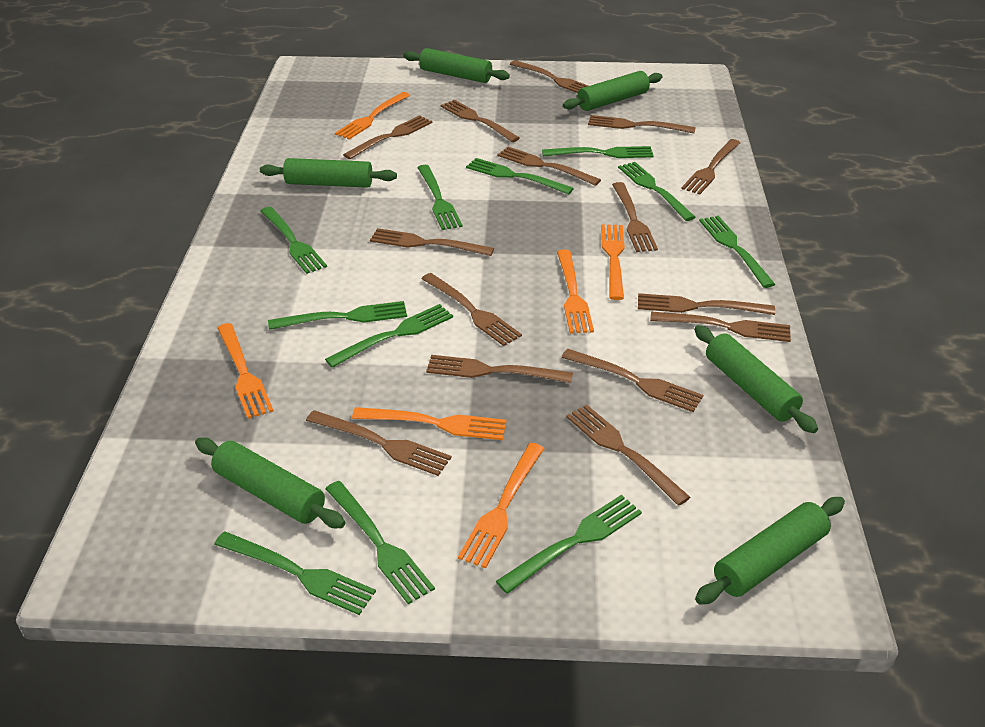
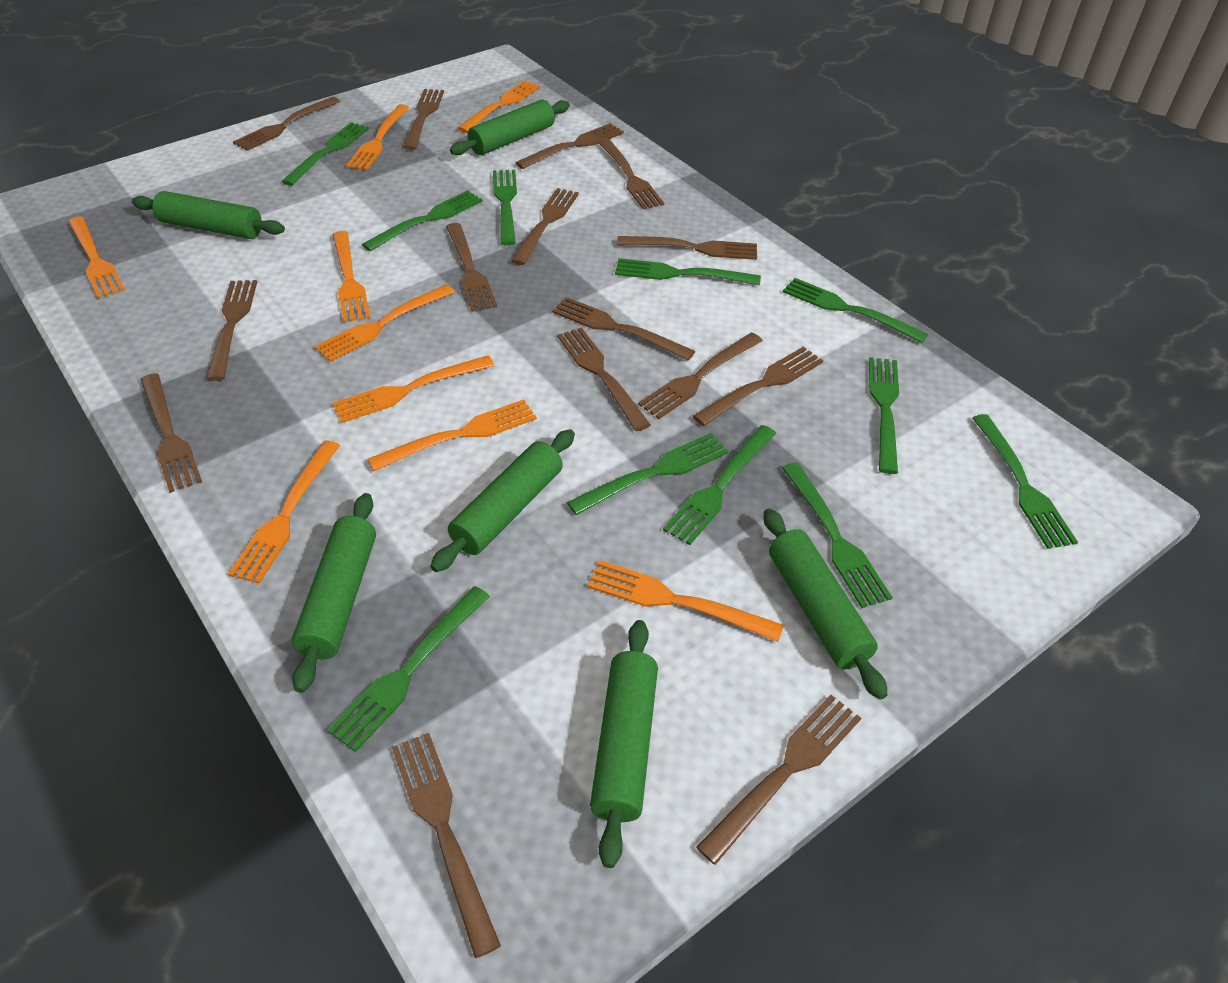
orange fork: 6 -> 9

